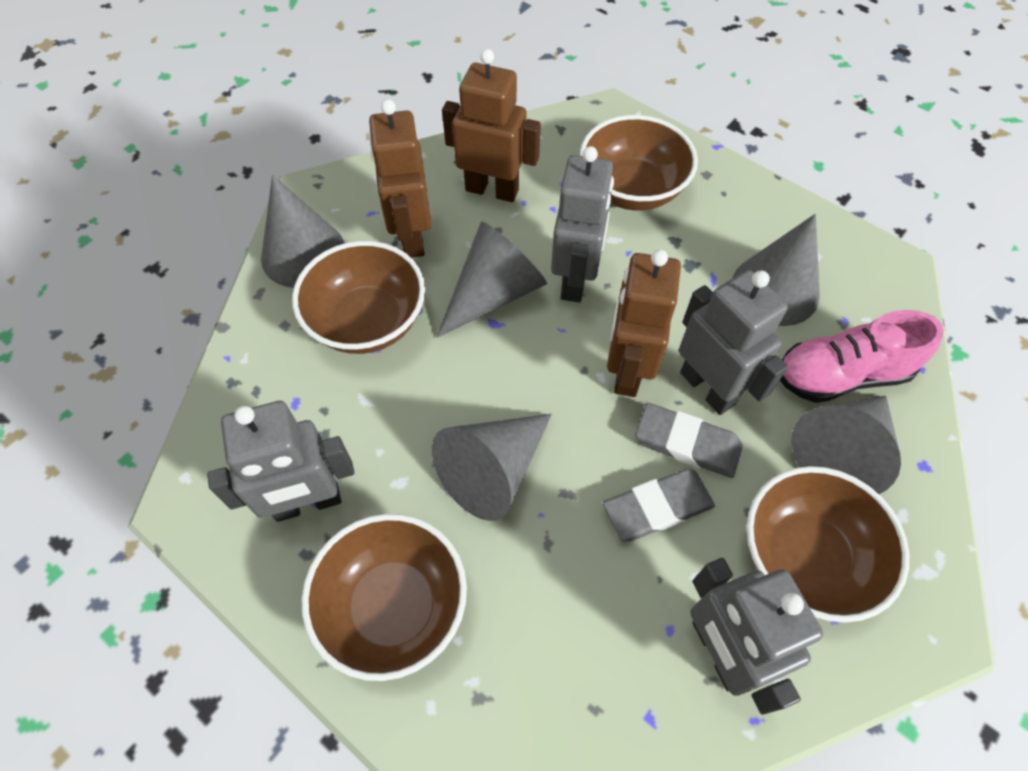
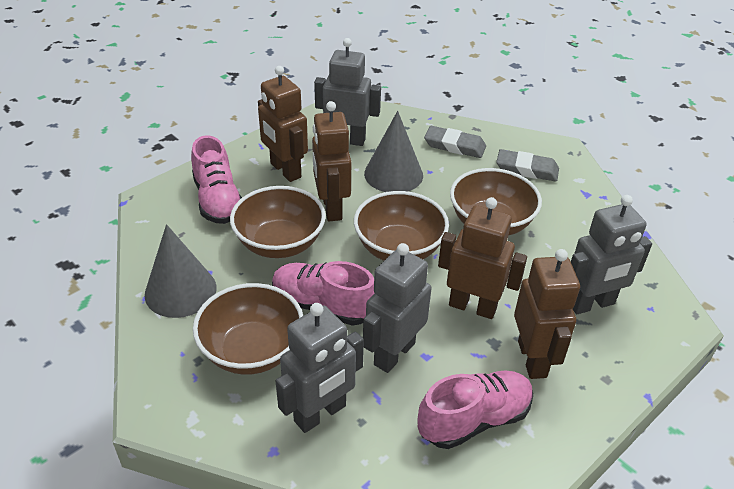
brown robot: 3 -> 4
grey cone: 5 -> 2
pink shoe: 1 -> 3

